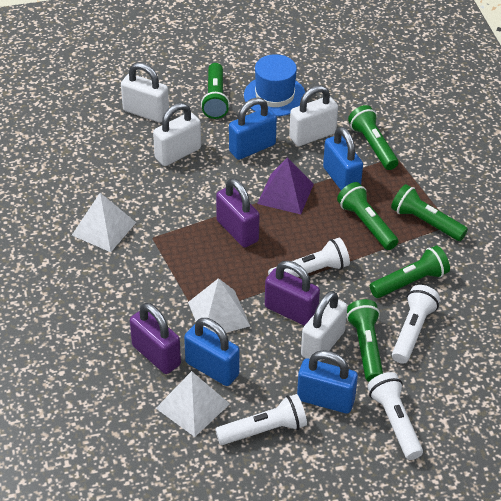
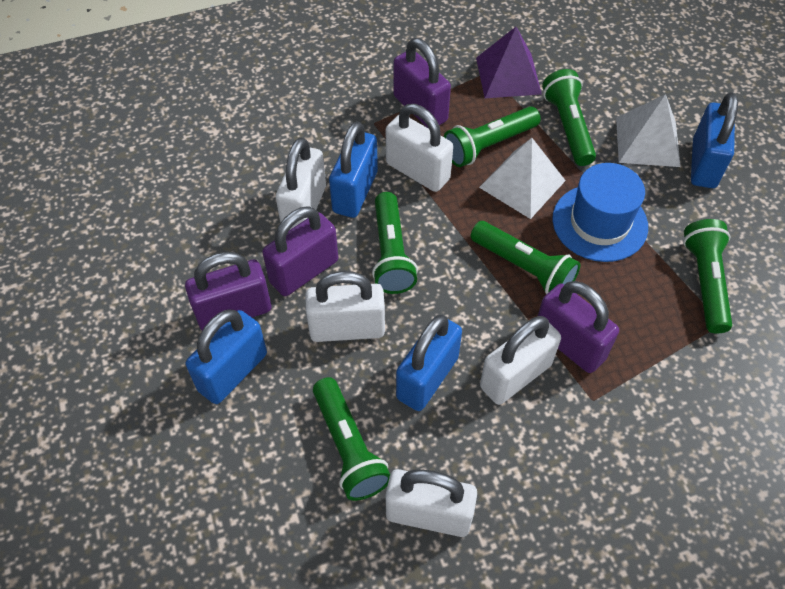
purple padlock: 3 -> 4
white flashlight: 4 -> 0
white padlock: 4 -> 5
white pyramid: 3 -> 2

